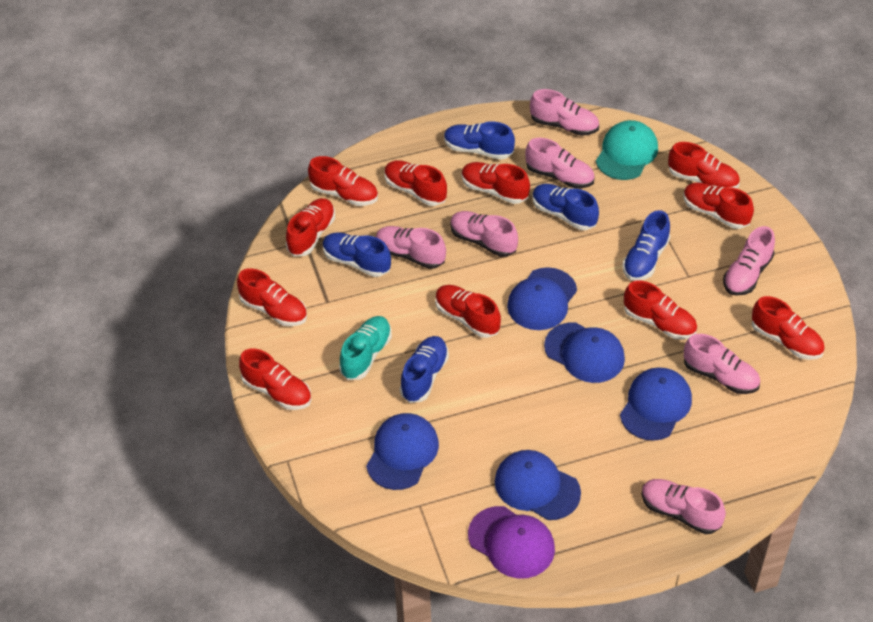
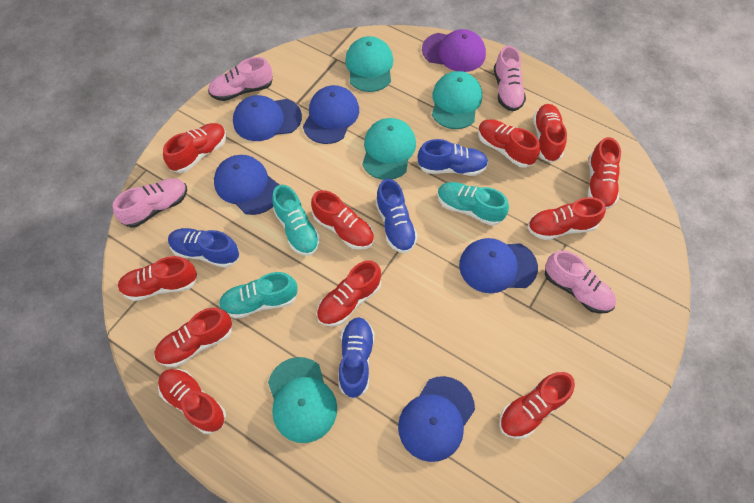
blue shoe: 5 -> 4
pink shoe: 7 -> 4
turquoise cap: 1 -> 4
turquoise shoe: 1 -> 3

